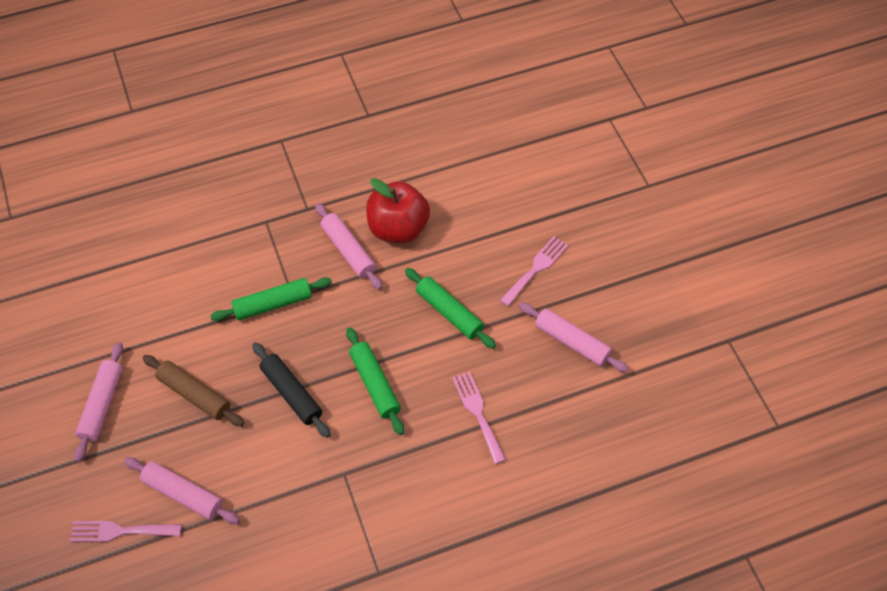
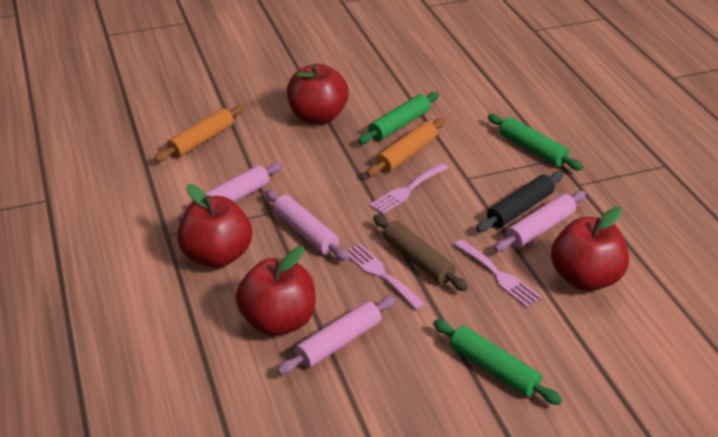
orange rolling pin: 0 -> 2
red apple: 1 -> 4

